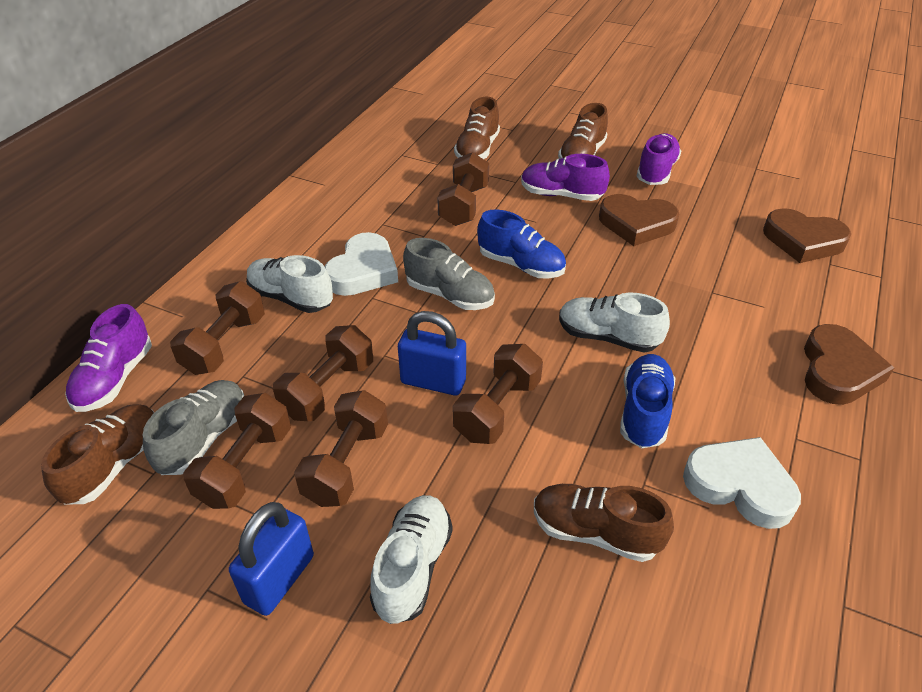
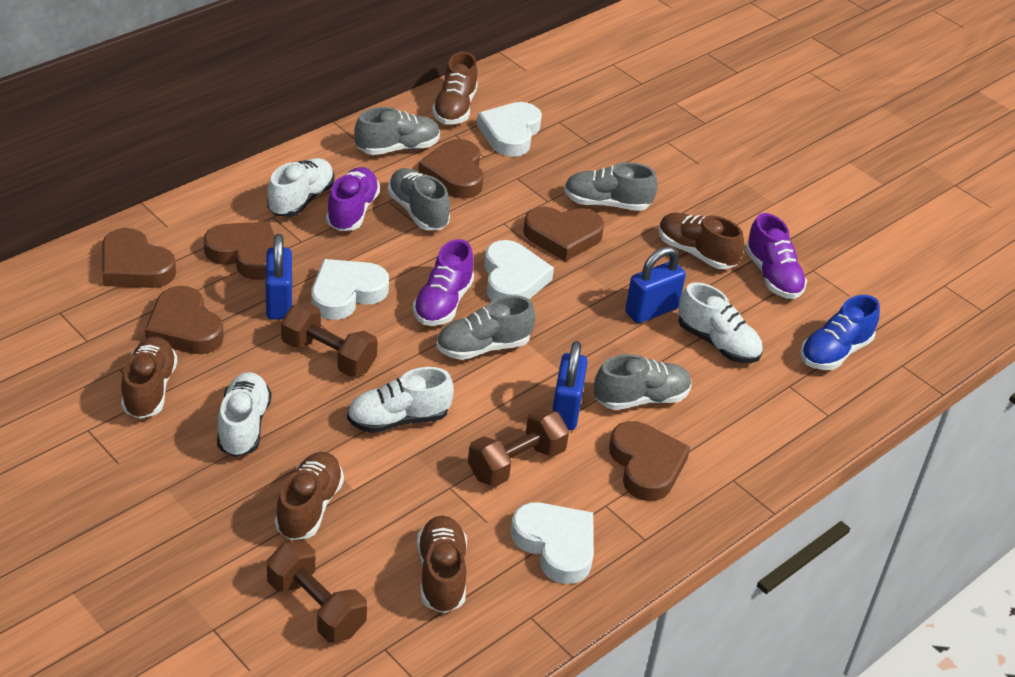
blue padlock: 2 -> 3
blue shoe: 2 -> 1
brown dumbbell: 6 -> 3
brown heart: 3 -> 6
brown shoe: 4 -> 5
grey shoe: 2 -> 5
white heart: 2 -> 4
white shoe: 3 -> 4

